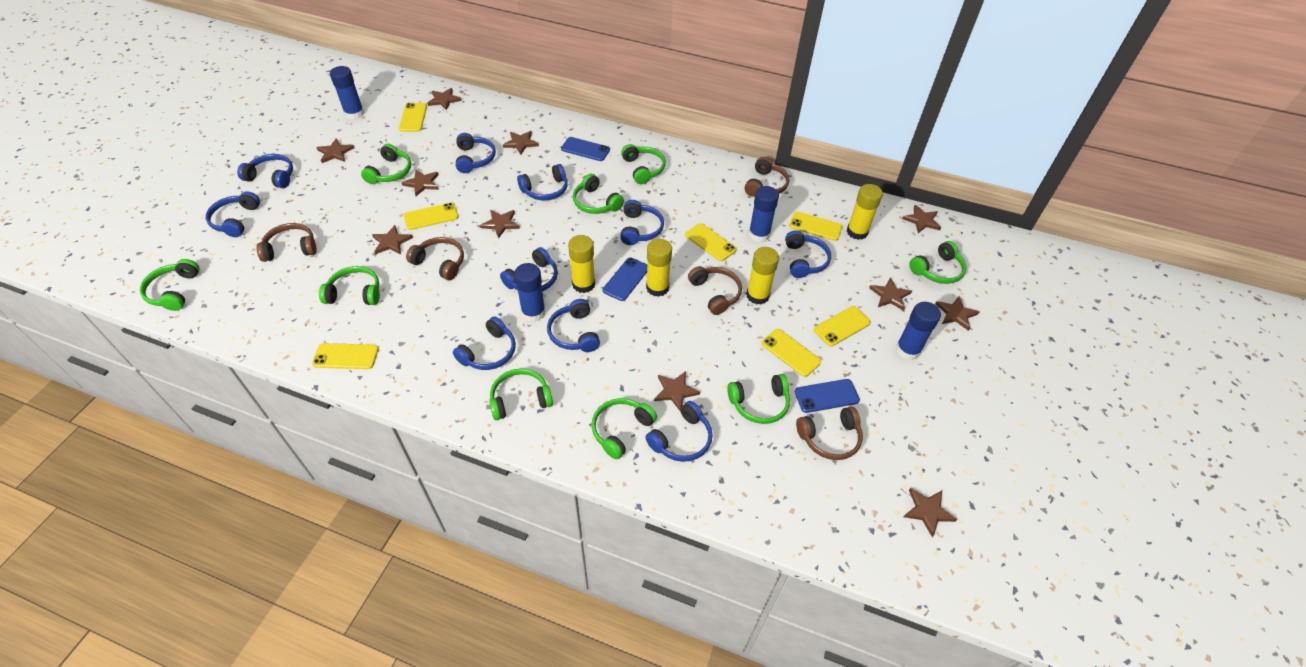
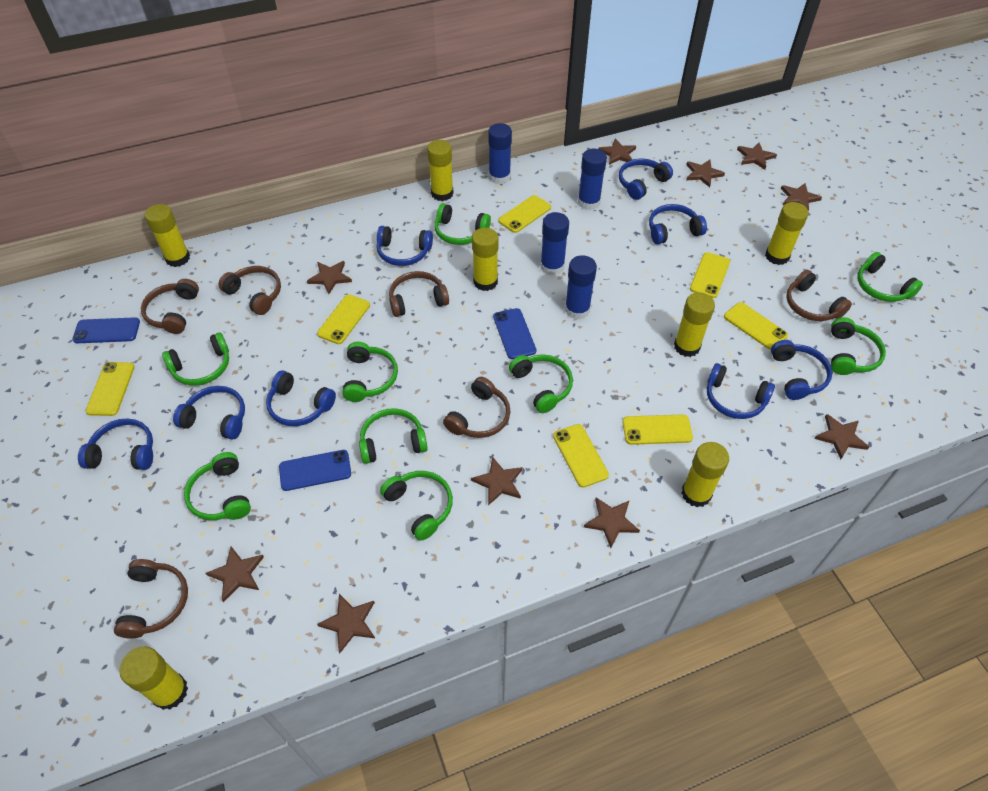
blue headphones: 10 -> 8
brown headphones: 5 -> 6
brown star: 11 -> 10
yellow glue stick: 4 -> 7

